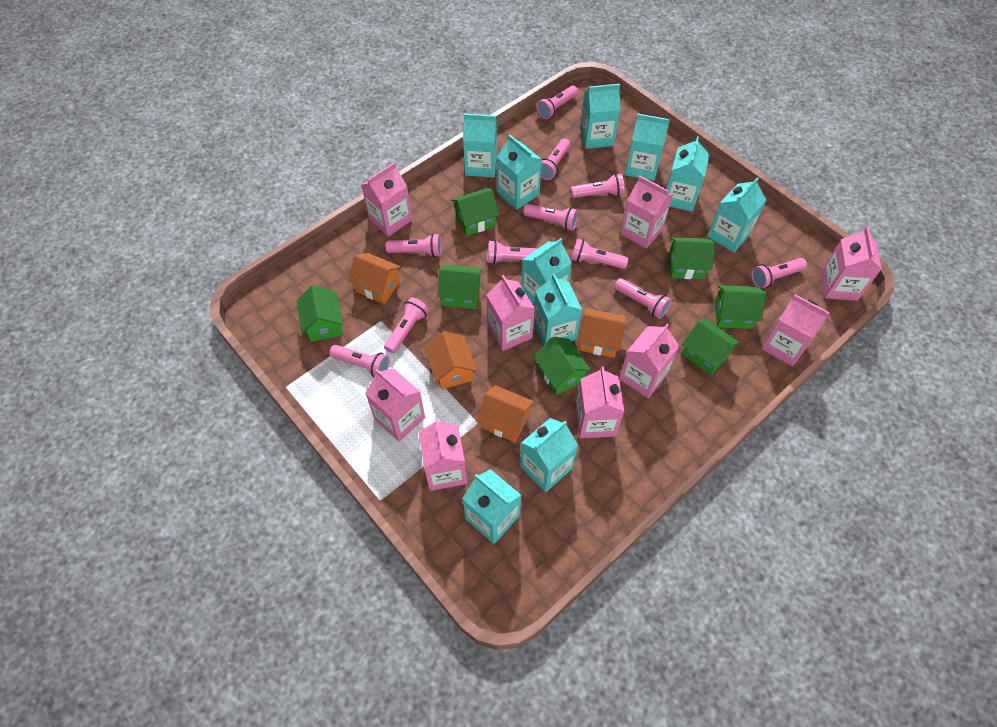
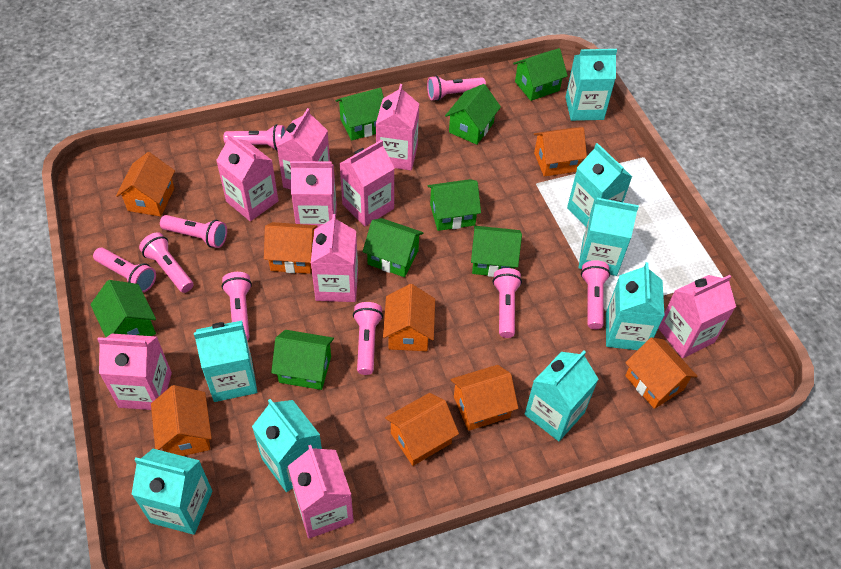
green house: 7 -> 8
orange house: 4 -> 8
pink flashlight: 11 -> 9
turquoise carton: 10 -> 8

